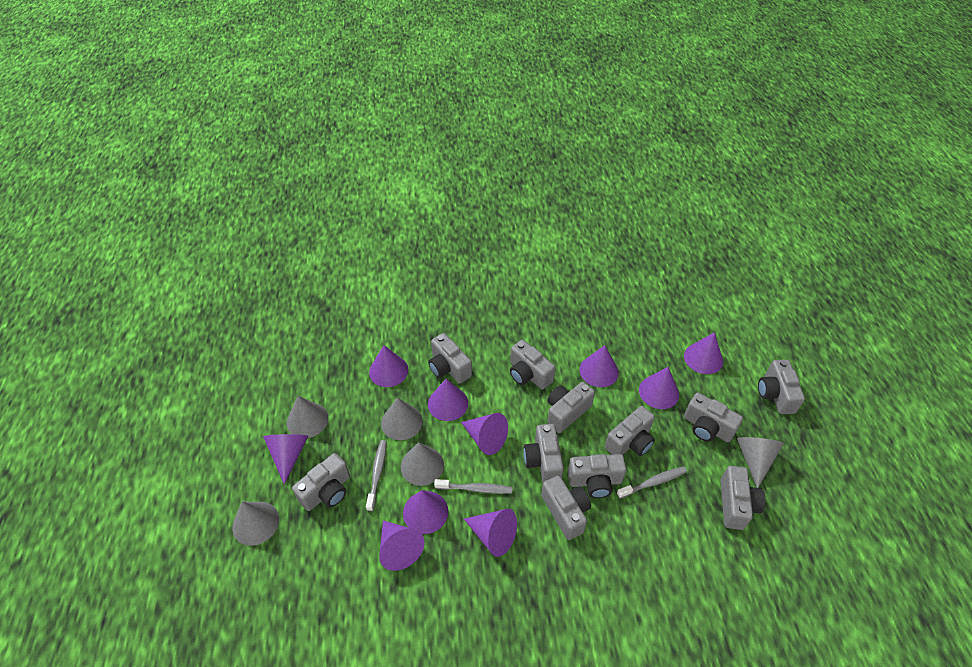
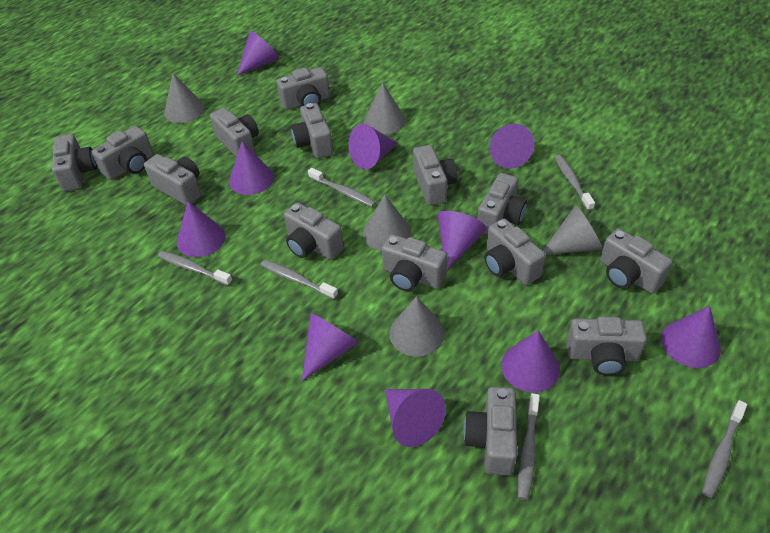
grey camera: 11 -> 14
grey toothbrush: 3 -> 6

